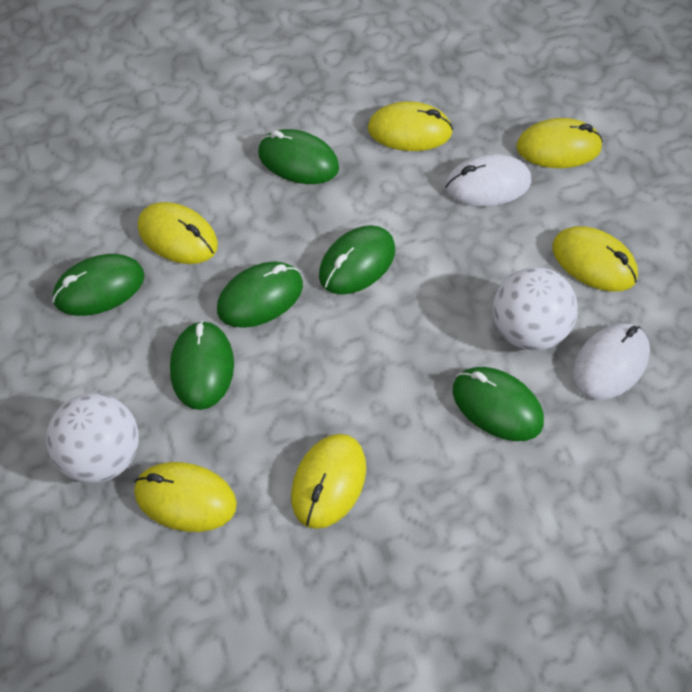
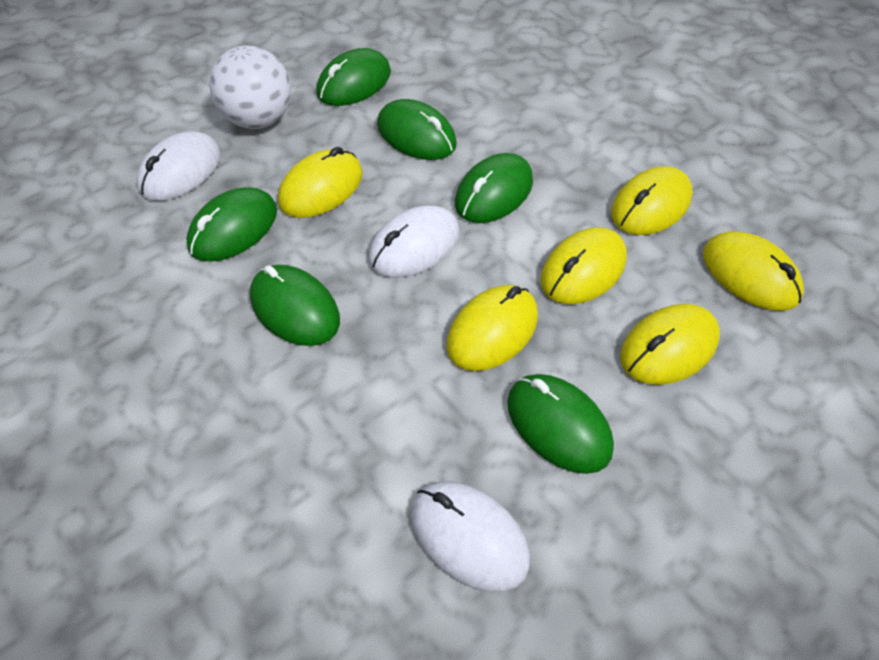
white ball: 2 -> 1
white mouse: 2 -> 3

